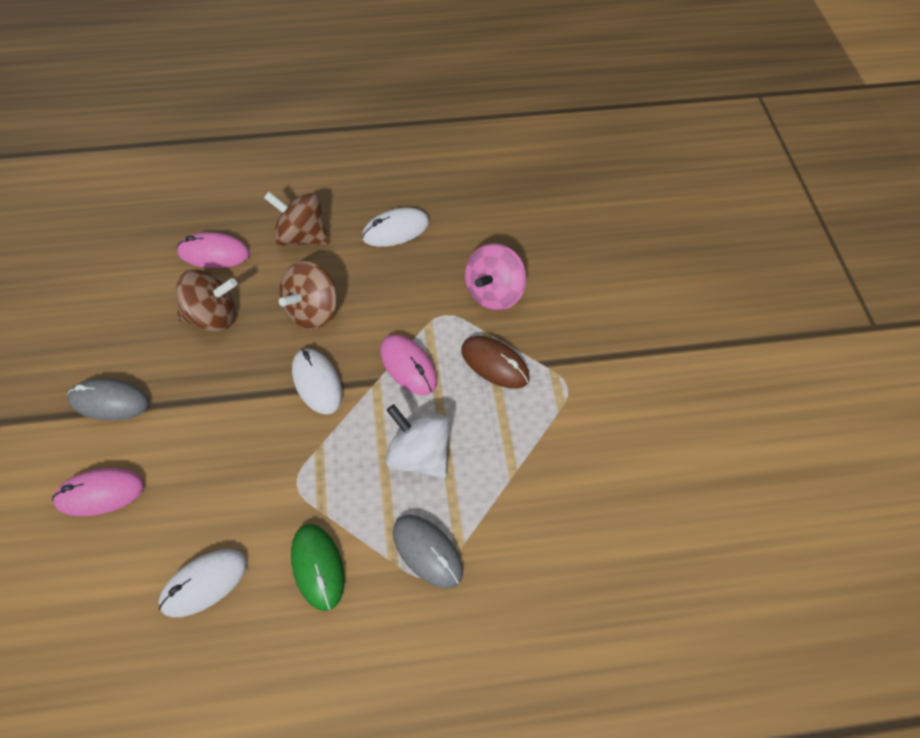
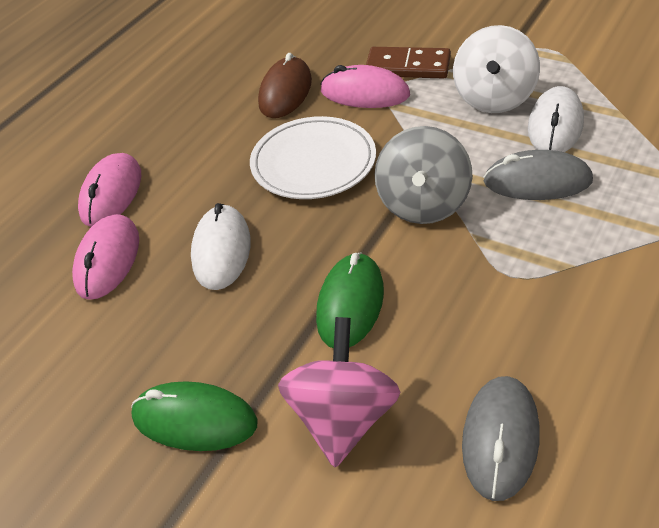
brown domino: 0 -> 1
brown spinning top: 3 -> 0
green mouse: 1 -> 2
grey spinning top: 0 -> 1
white mouse: 3 -> 2
white plate: 0 -> 1

